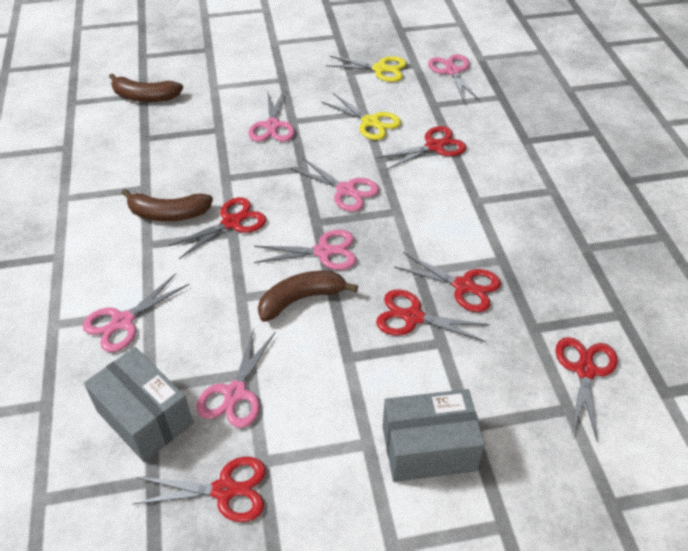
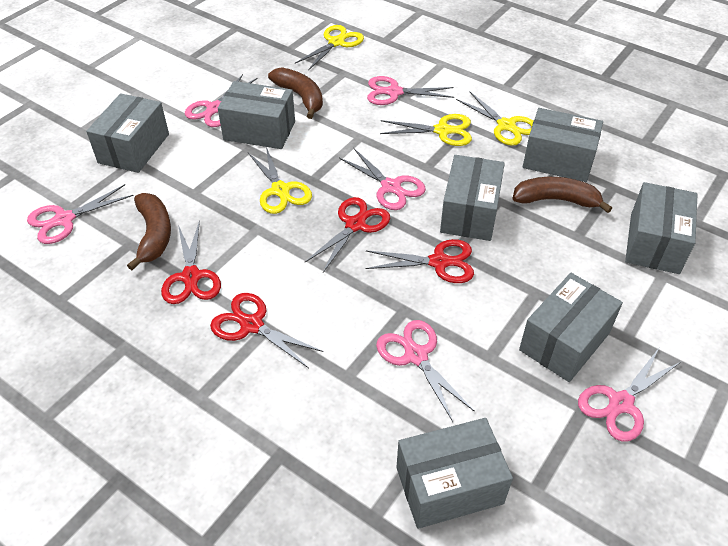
grey box: 2 -> 7
red scissors: 6 -> 4
yellow scissors: 2 -> 4

